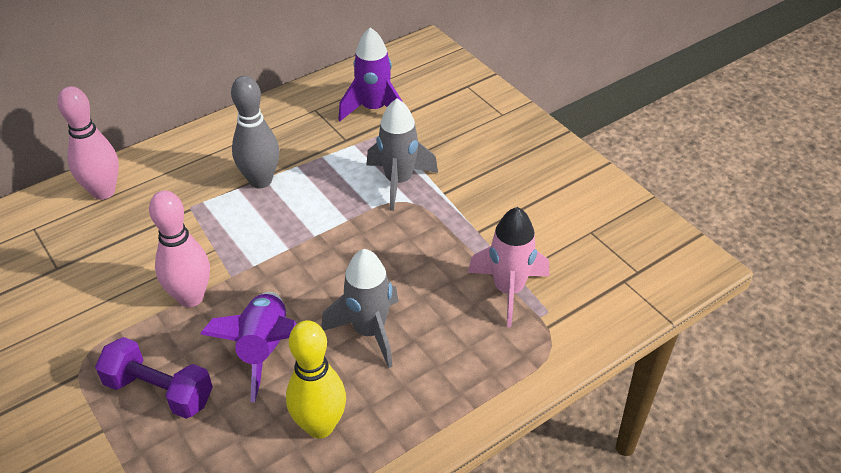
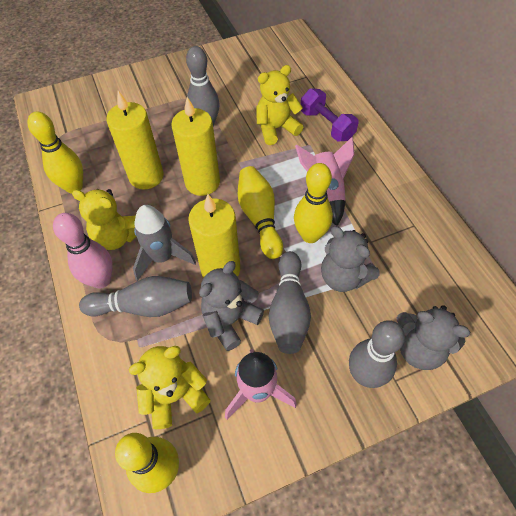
grey bowling pin: 1 -> 4
grey rocket: 2 -> 1
grey teddy bear: 0 -> 3
pink bowling pin: 2 -> 1
pink rocket: 1 -> 2
purple rocket: 2 -> 0
yellow bowling pin: 1 -> 4
yellow candle: 0 -> 3
yellow teddy bear: 0 -> 3

